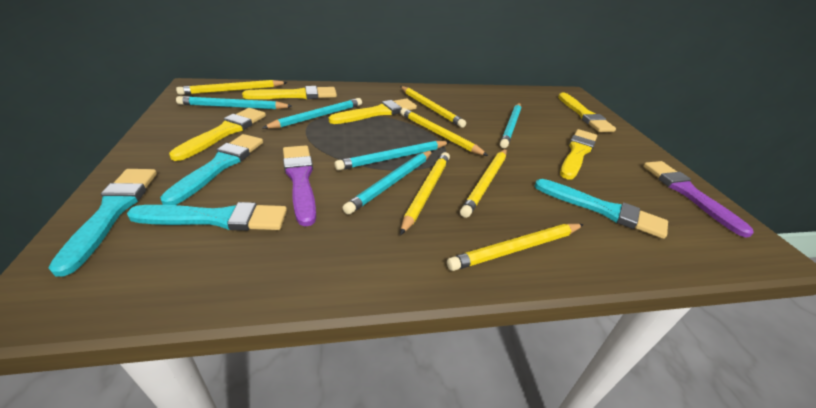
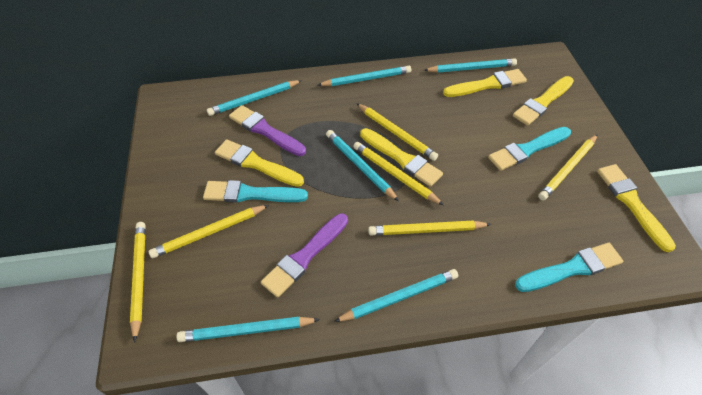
turquoise brush: 4 -> 3
turquoise pencil: 5 -> 6

